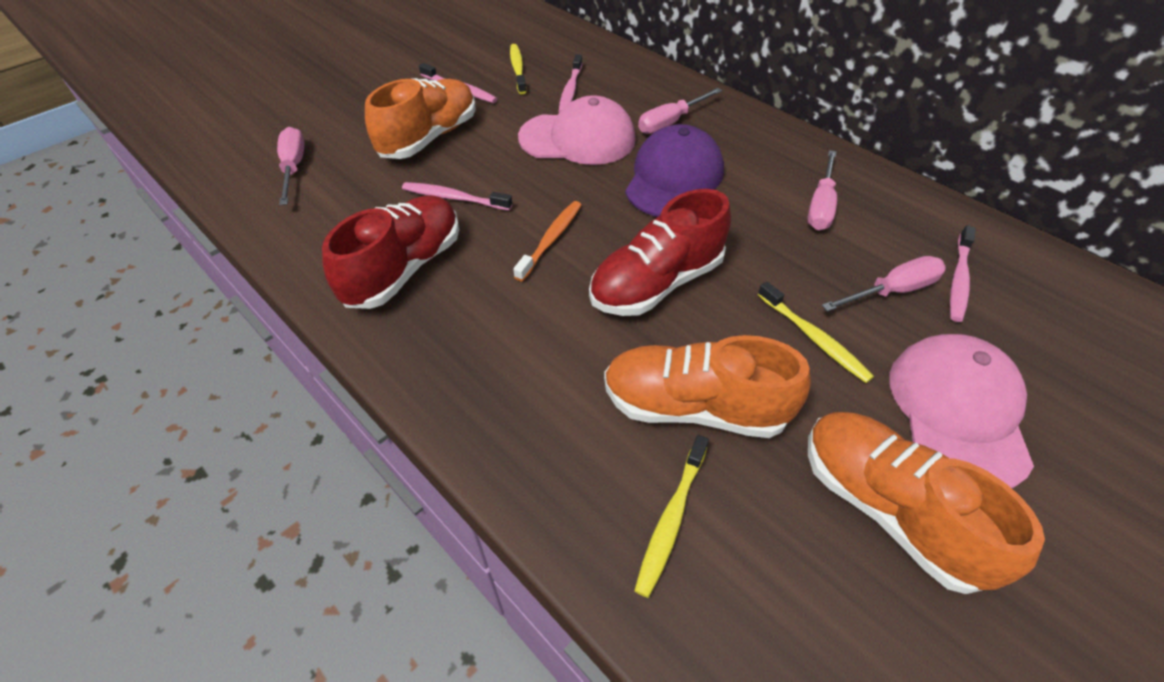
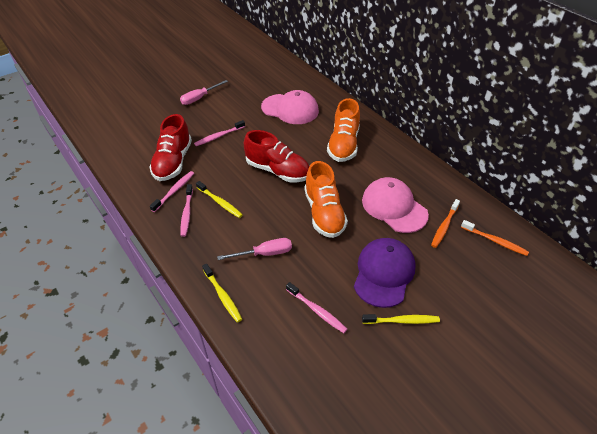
orange shoe: 3 -> 2
orange toothbrush: 1 -> 2
pink screwdriver: 4 -> 2

